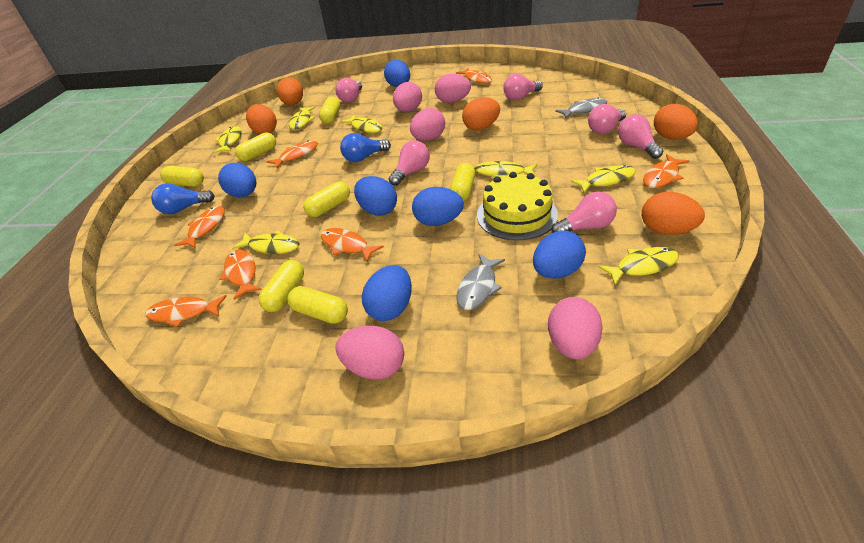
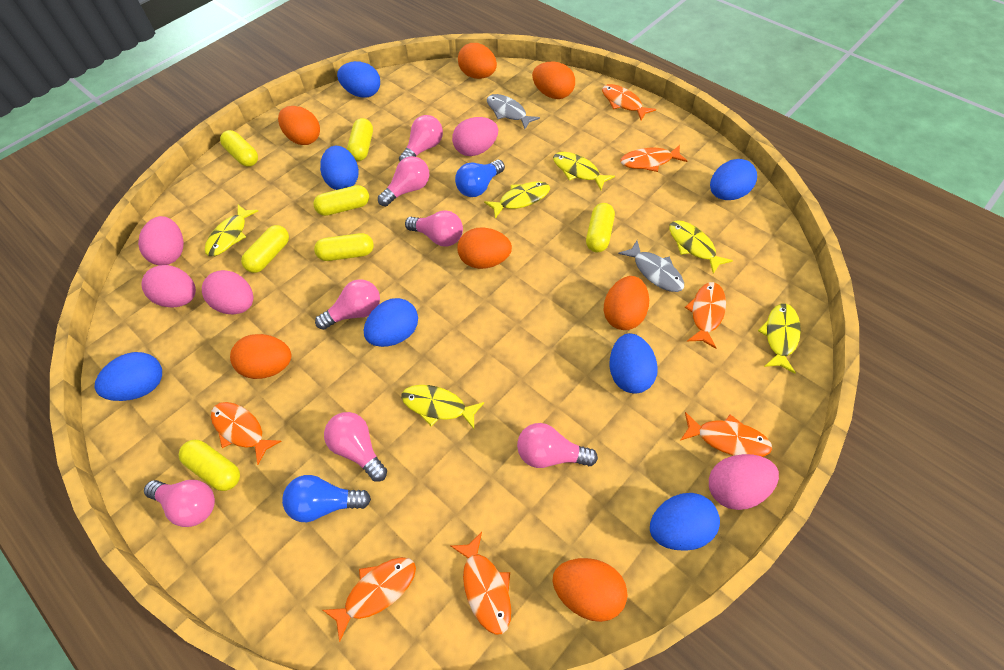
blue egg: 6 -> 7
orange egg: 5 -> 7
pink light bulb: 6 -> 7
yellow cake: 1 -> 0
yellow fish: 7 -> 6

